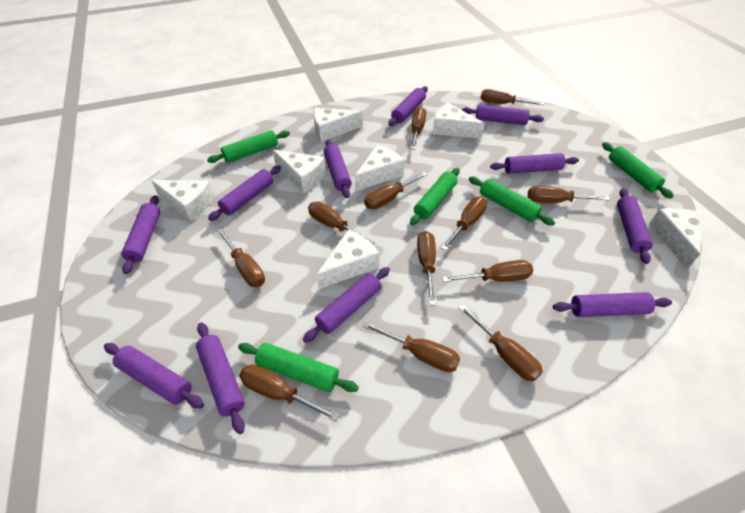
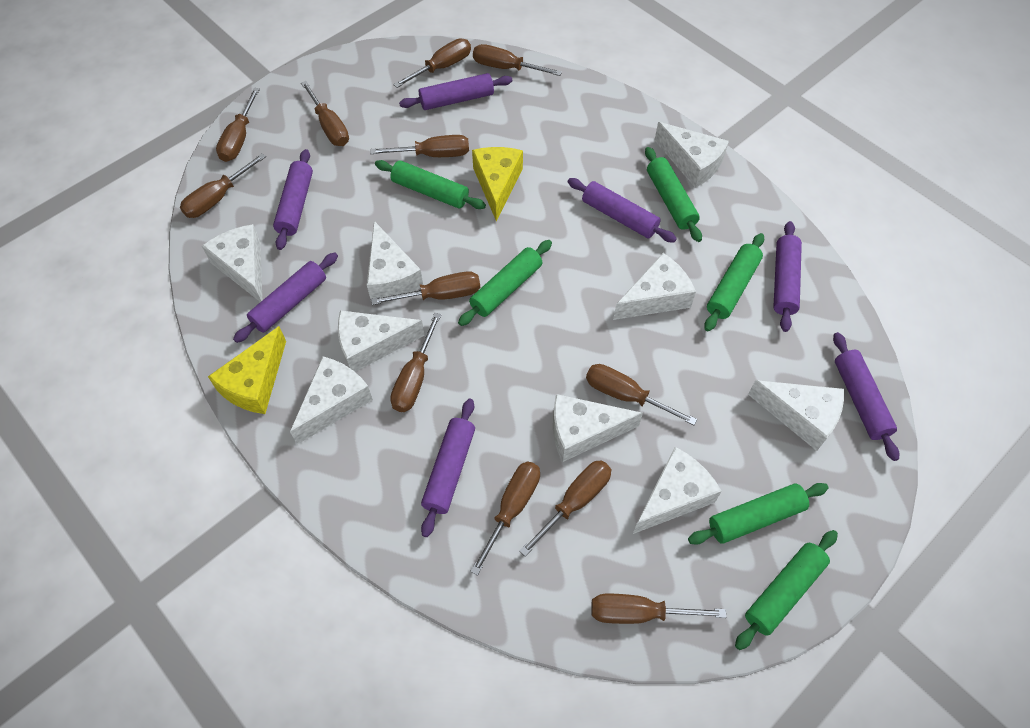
green rolling pin: 5 -> 6
purple rolling pin: 11 -> 7
white cheese: 7 -> 9
yellow cheese: 0 -> 2

